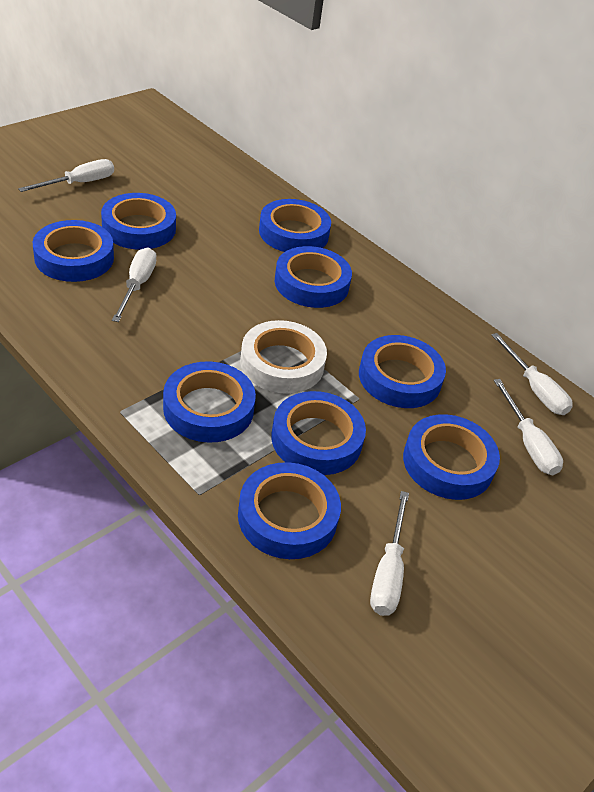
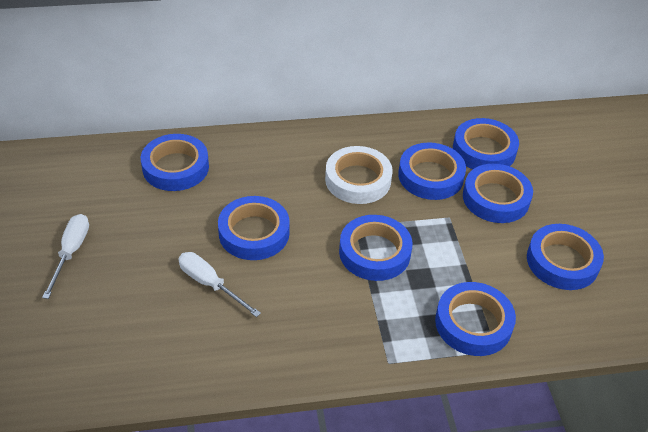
blue tape: 9 -> 8
white screwdriver: 5 -> 2

